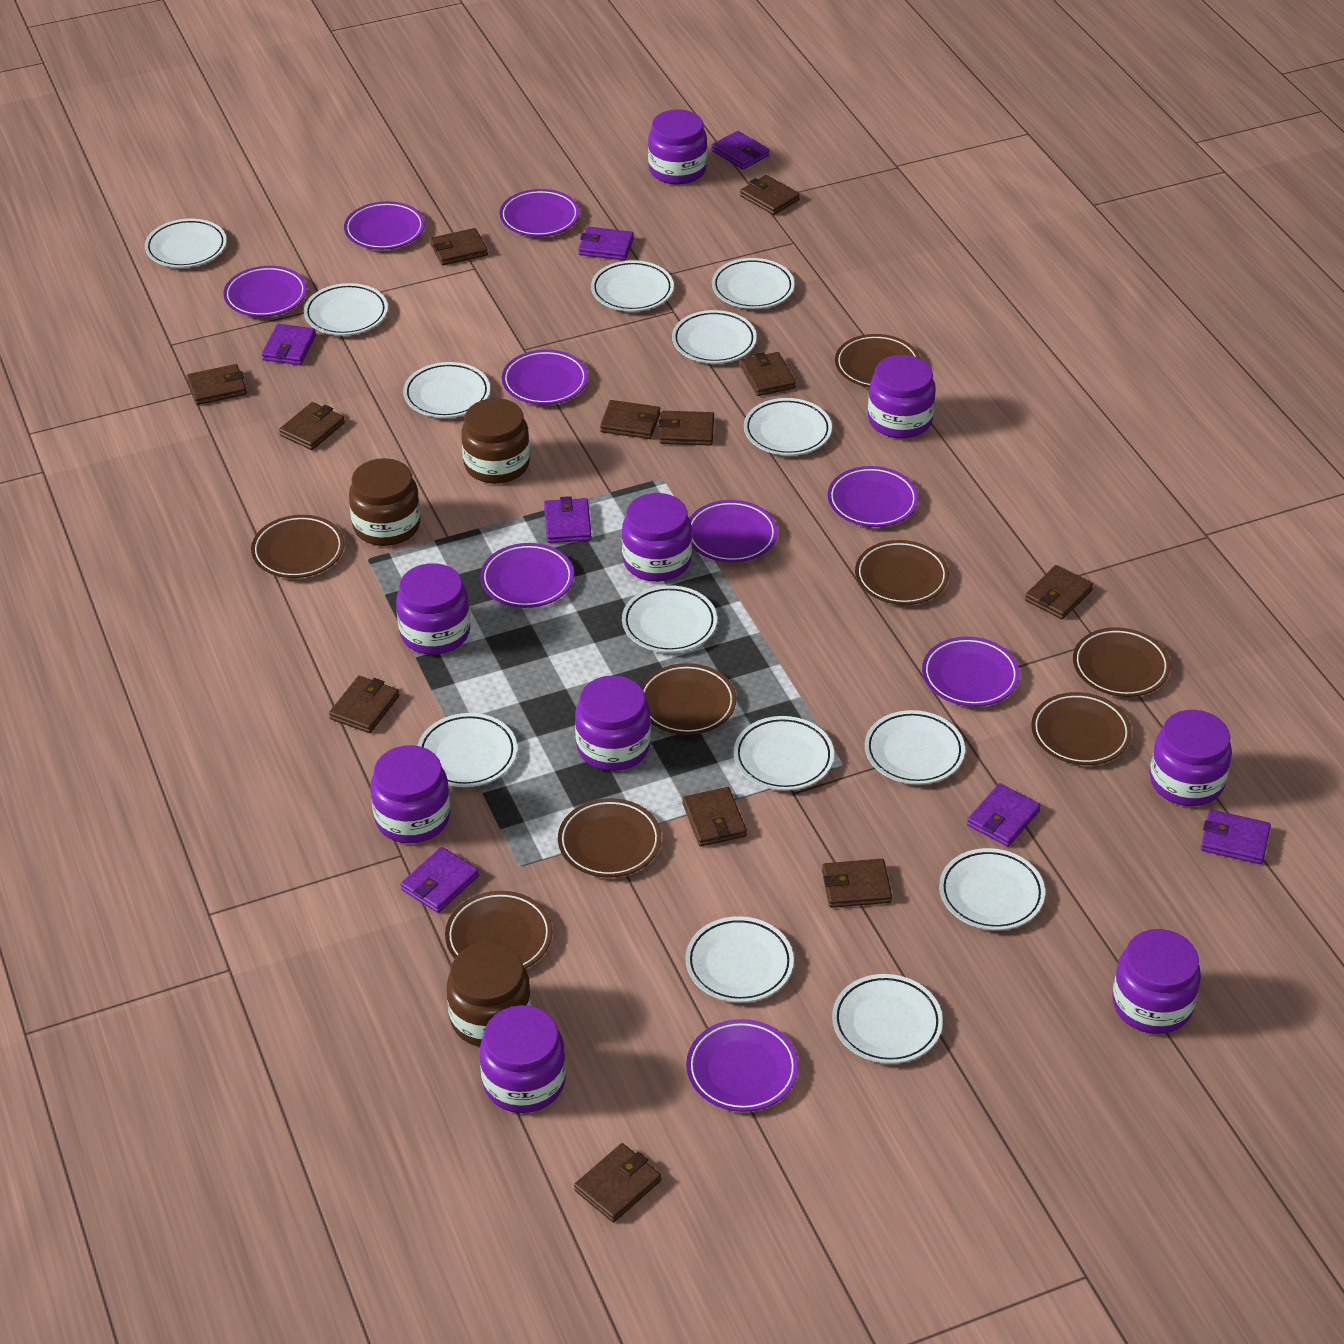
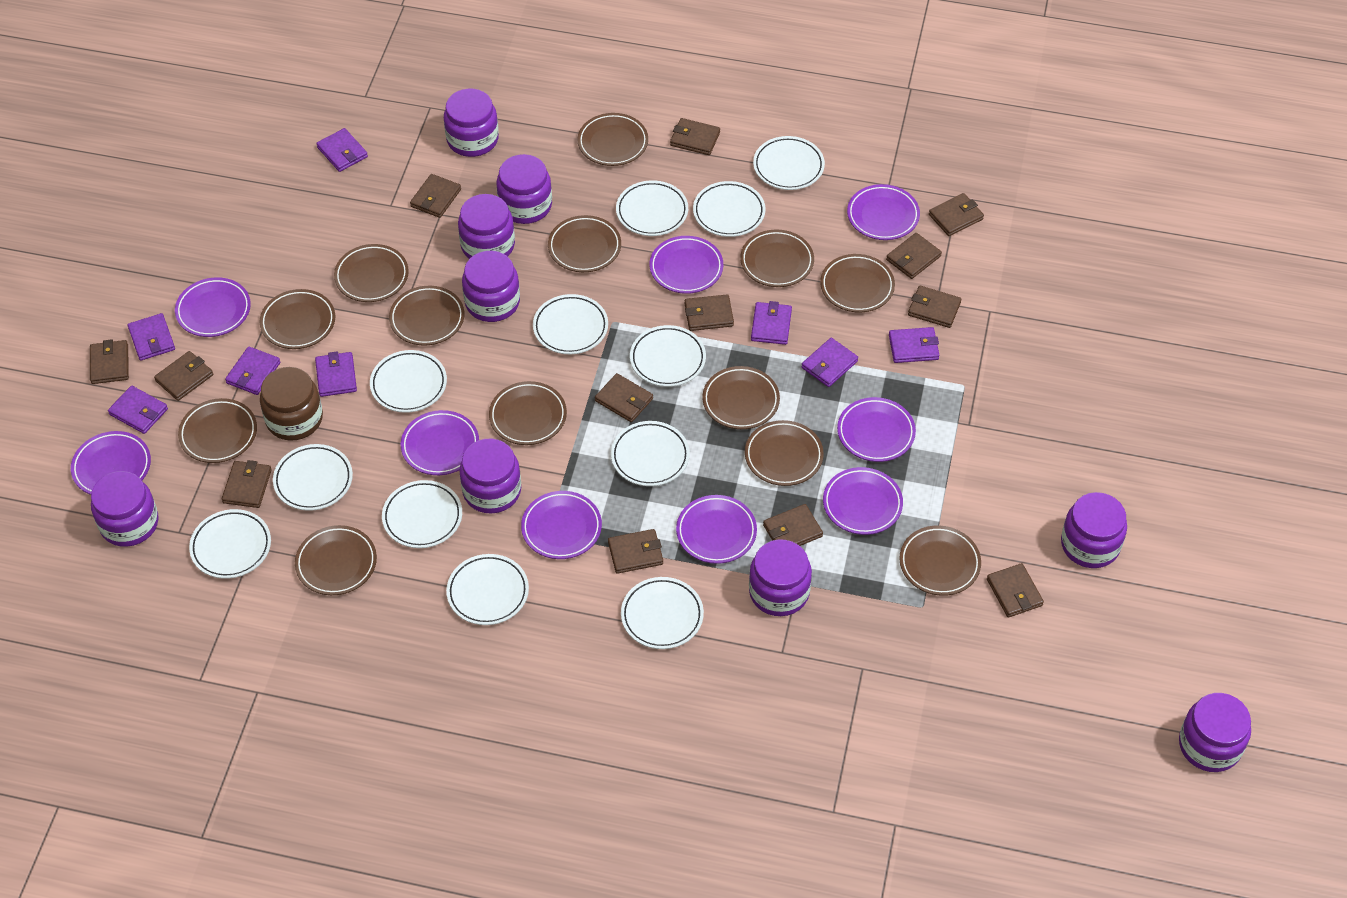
brown jar: 3 -> 1
brown plate: 8 -> 13
brown wallet: 12 -> 13
purple wallet: 7 -> 8
white plate: 14 -> 12

